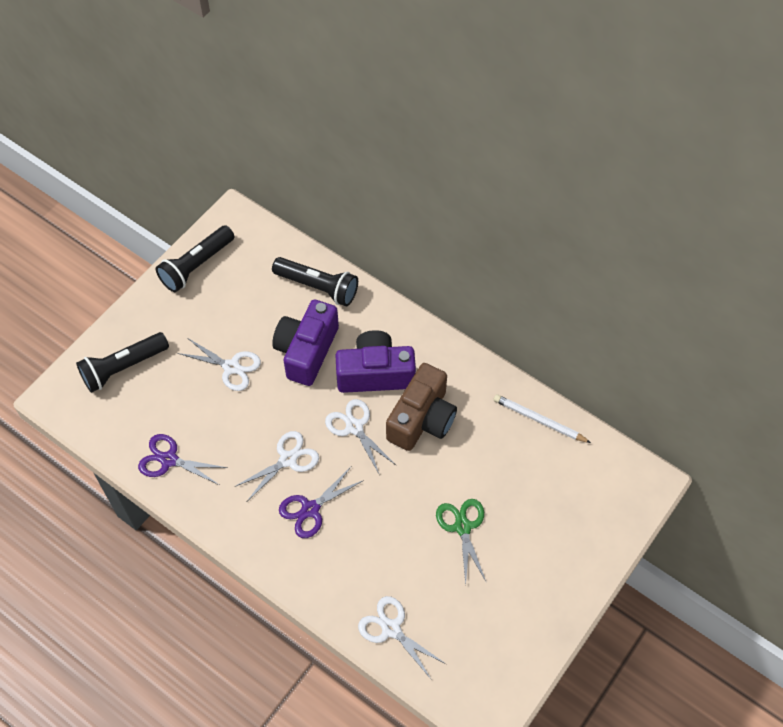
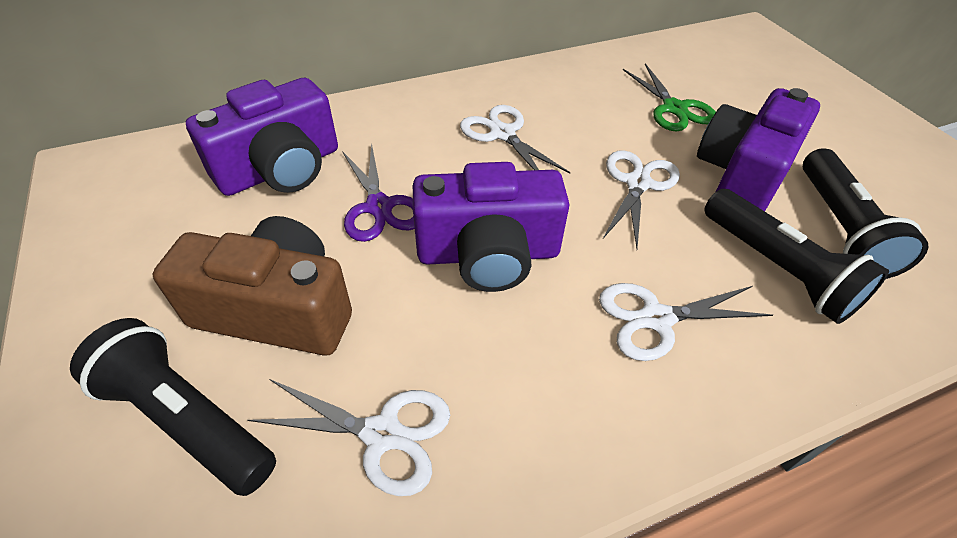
purple camera: 2 -> 3
purple scissors: 2 -> 1
white pencil: 1 -> 0

